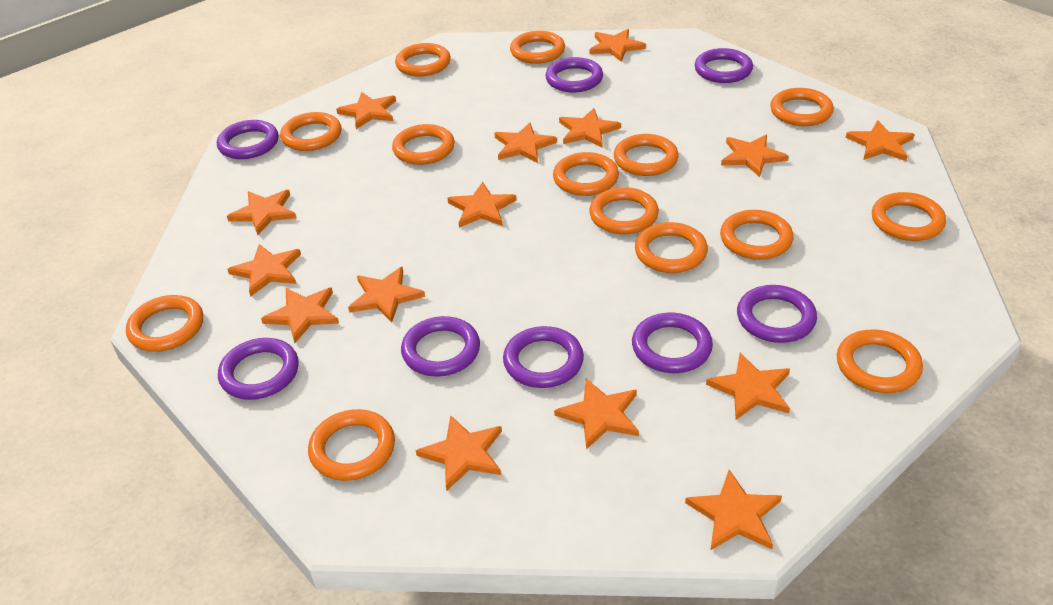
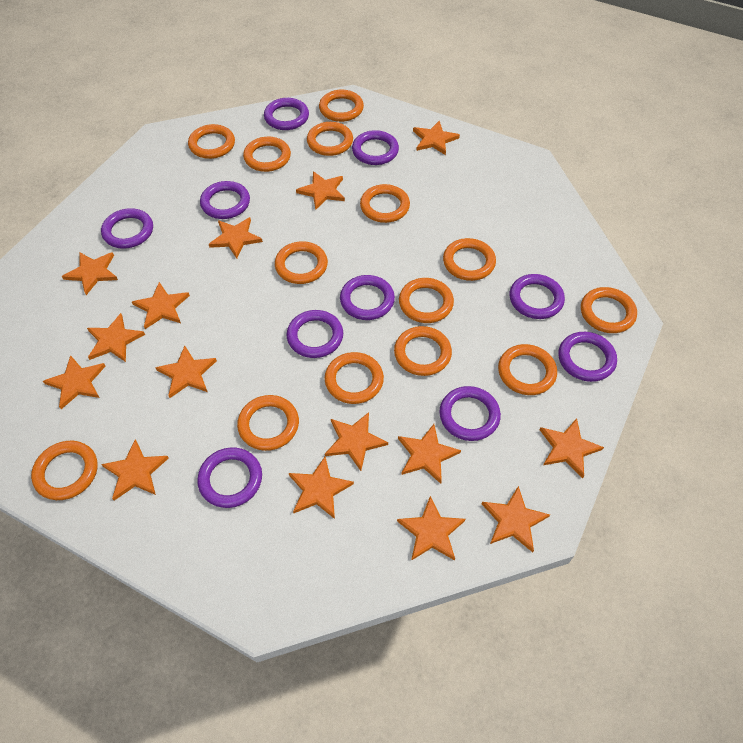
purple ring: 8 -> 10

